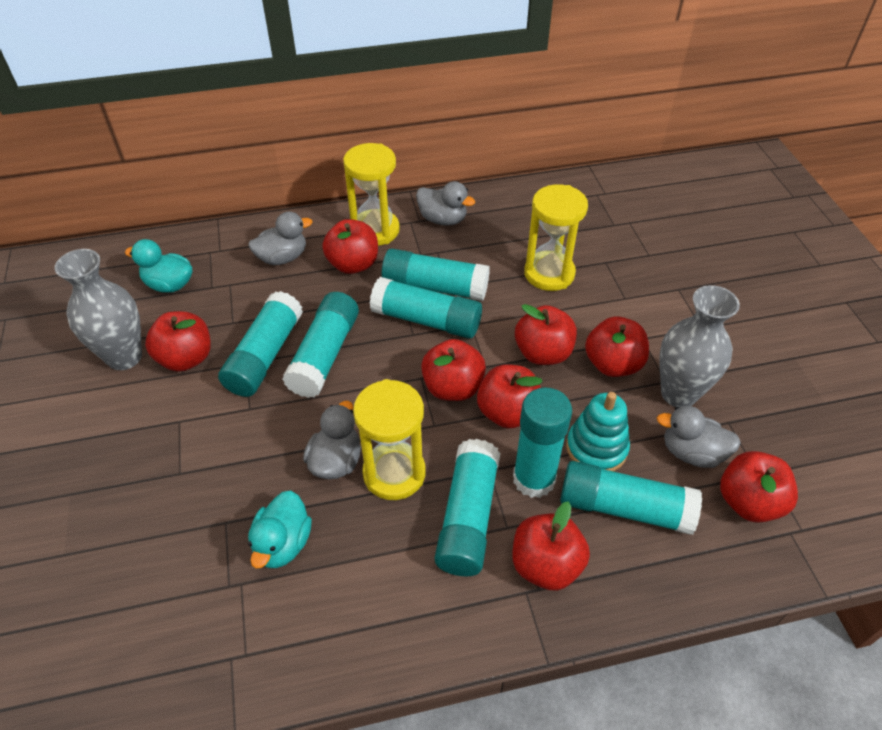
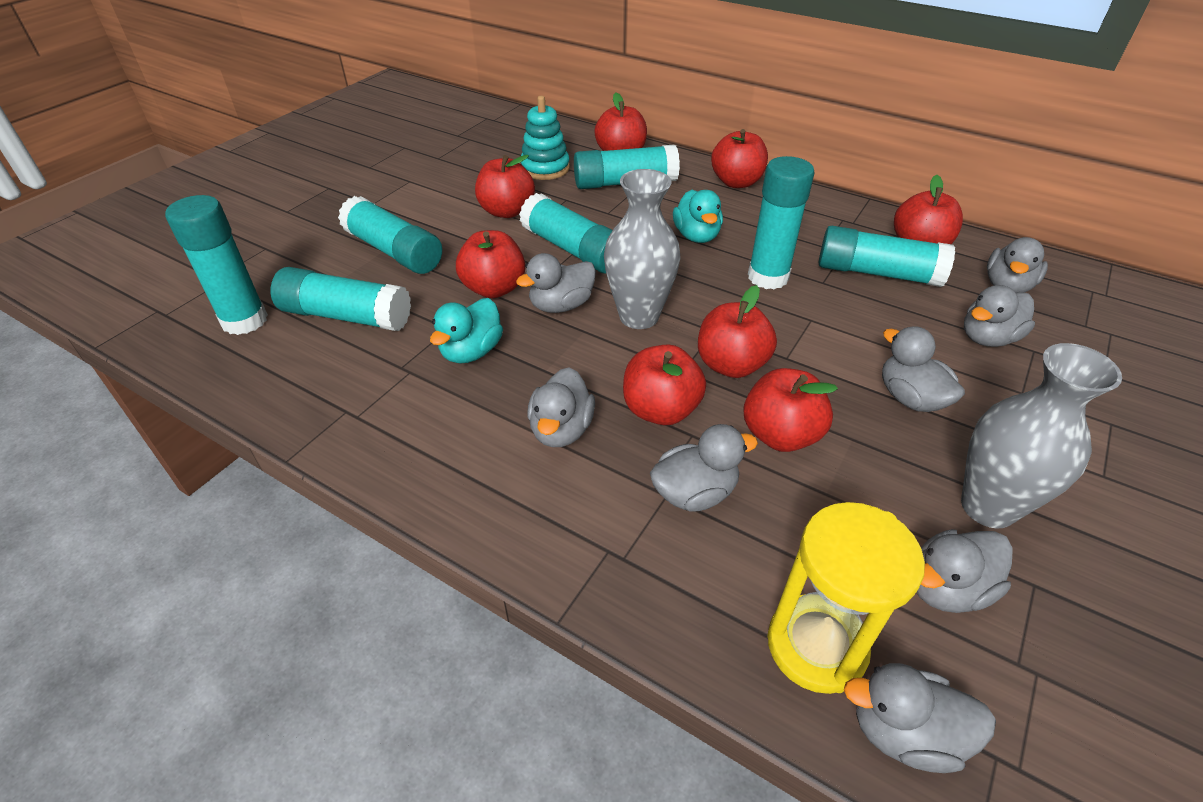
grey duck: 4 -> 8
yellow hourglass: 3 -> 1

